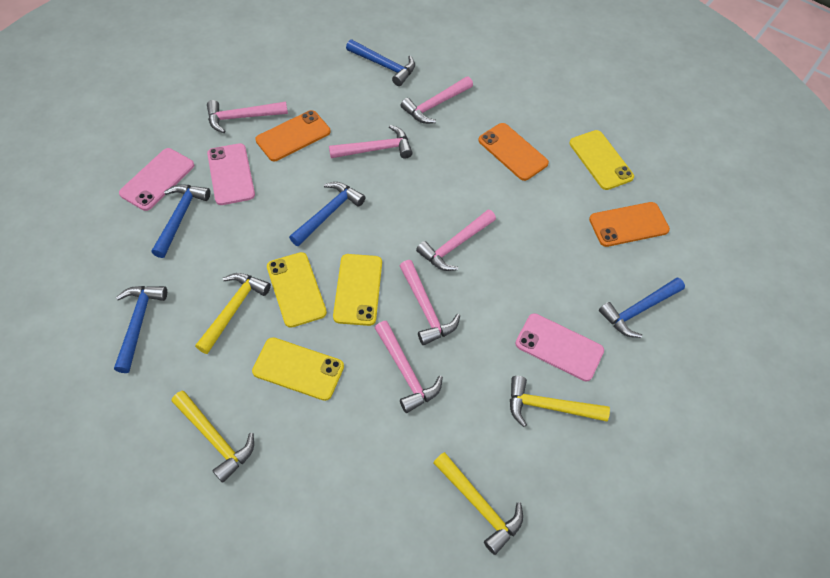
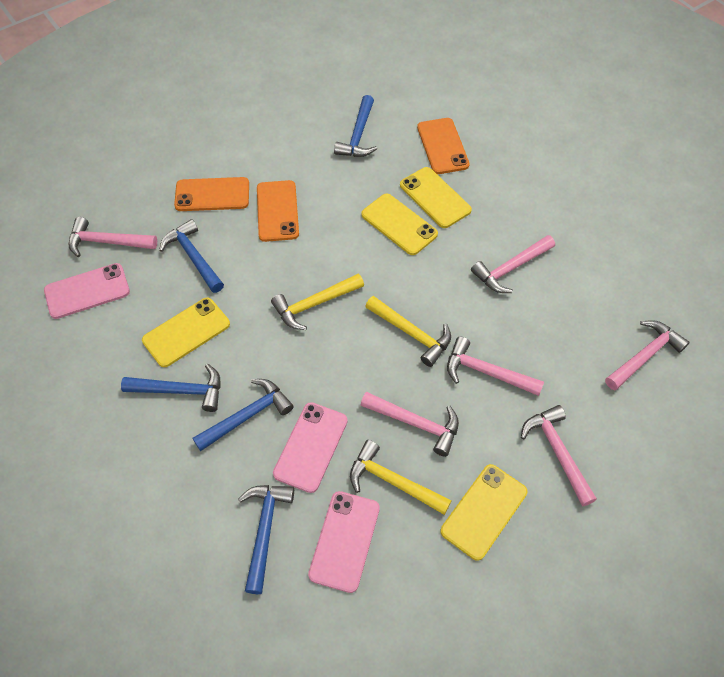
yellow hammer: 4 -> 3

